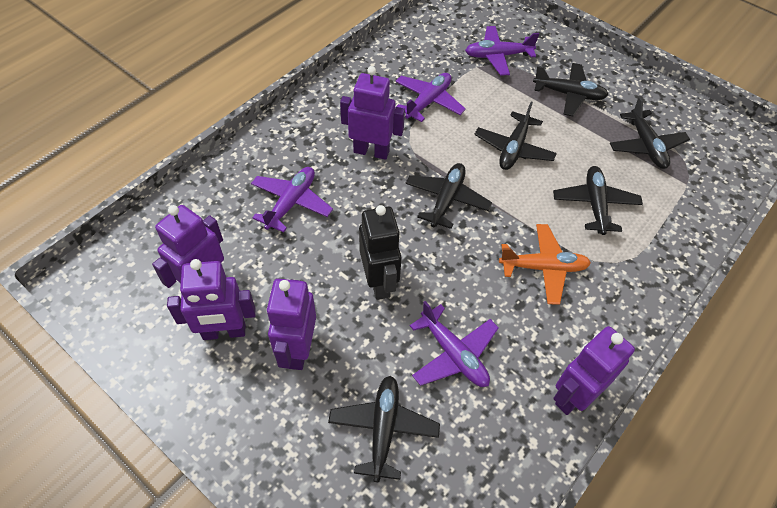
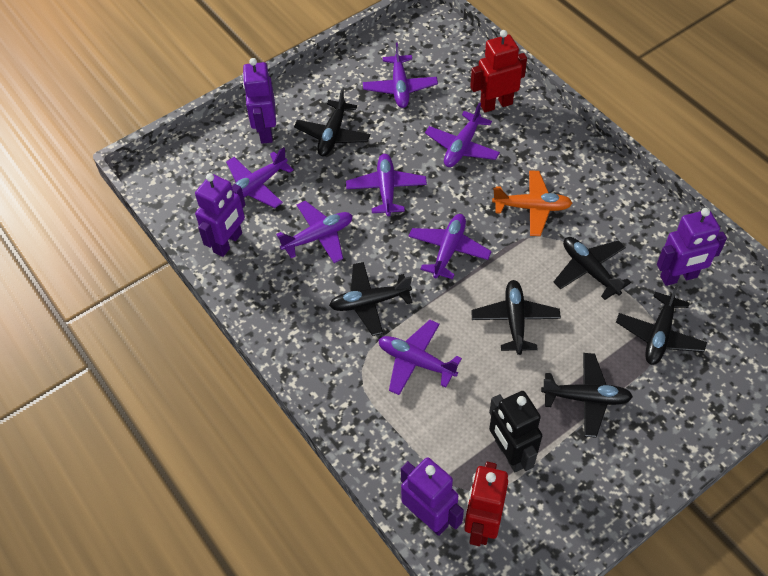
purple plane: 4 -> 7
purple robot: 5 -> 4
red robot: 0 -> 2

